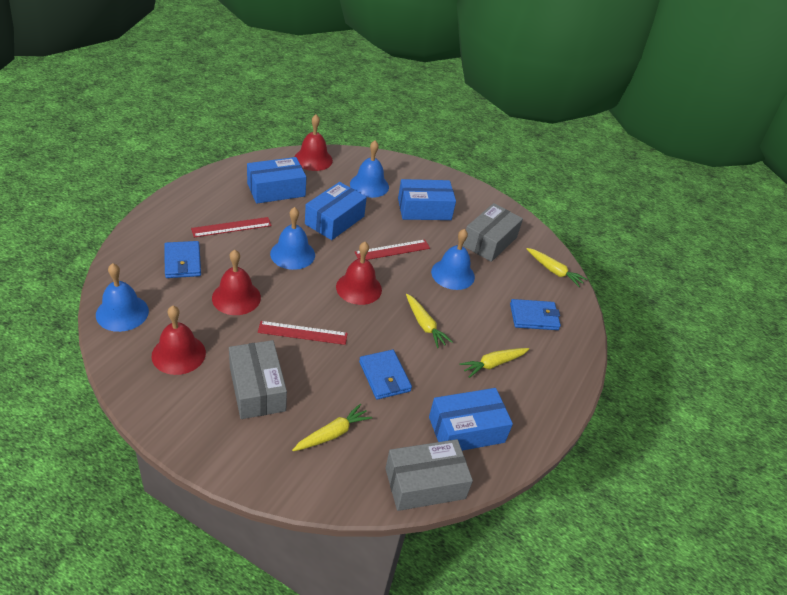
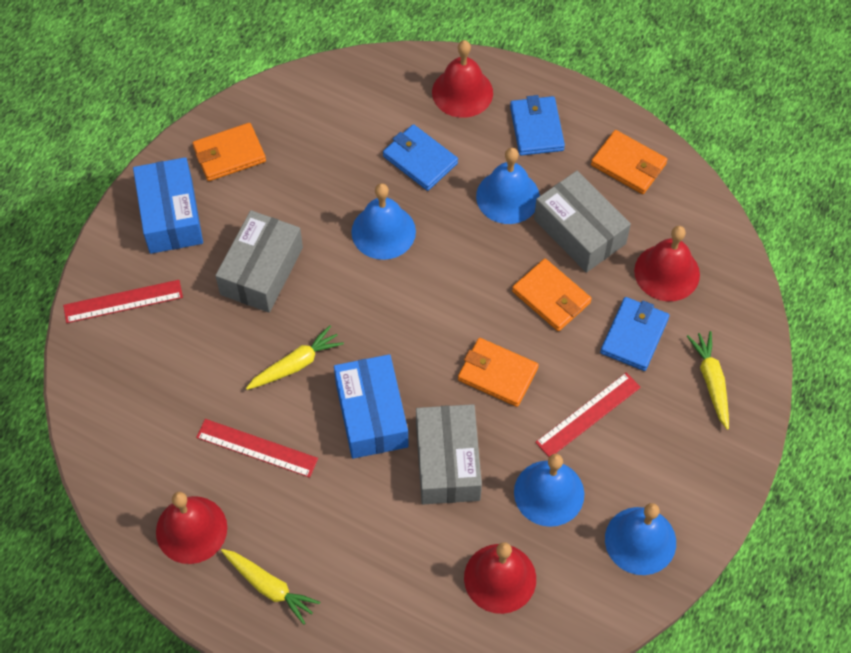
blue box: 4 -> 2
orange wallet: 0 -> 4
yellow carrot: 4 -> 3

